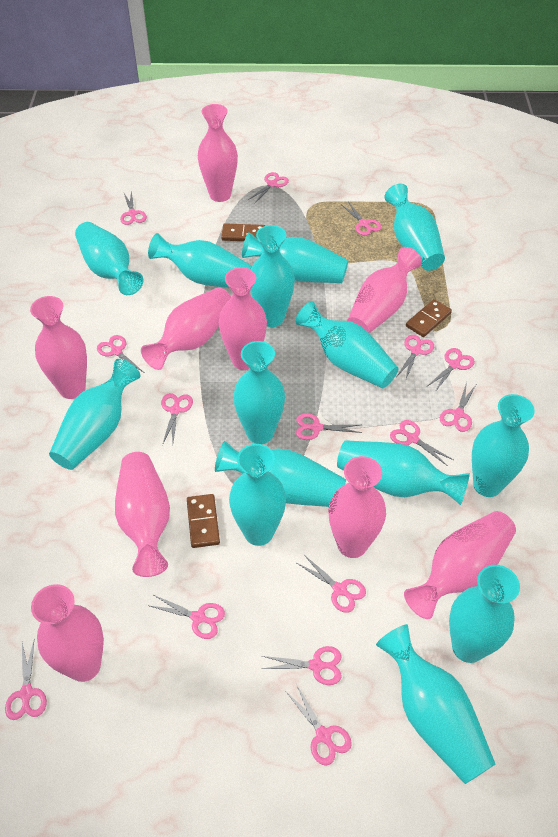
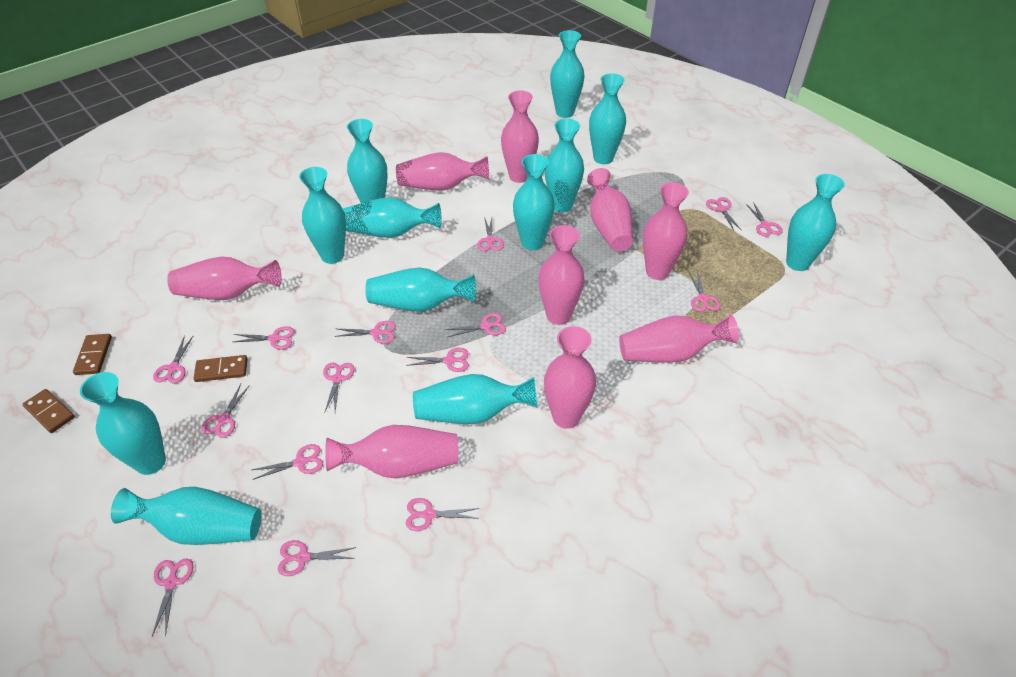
turquoise vase: 14 -> 12

